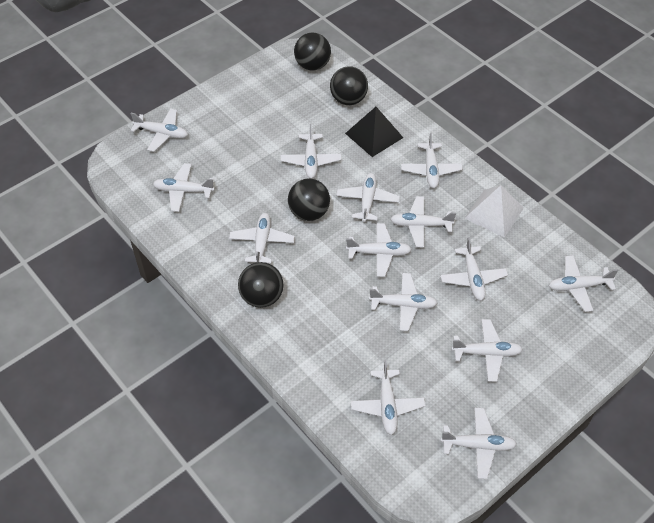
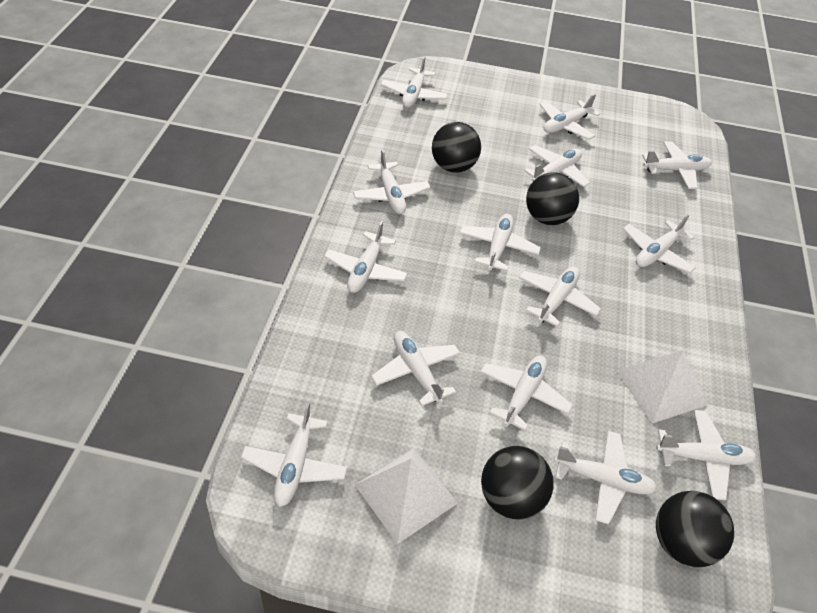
black pyramid: 1 -> 0
white pyramid: 1 -> 2

